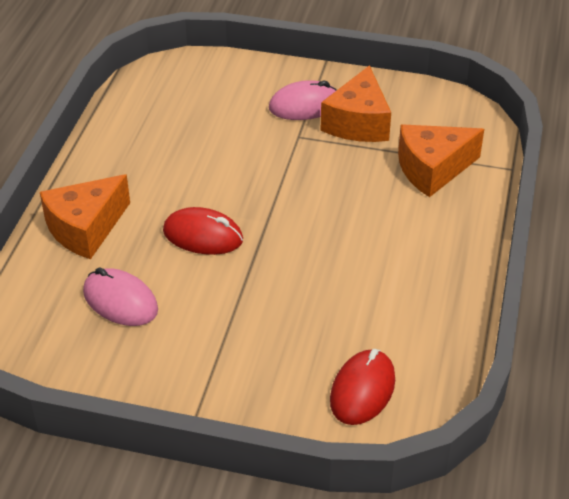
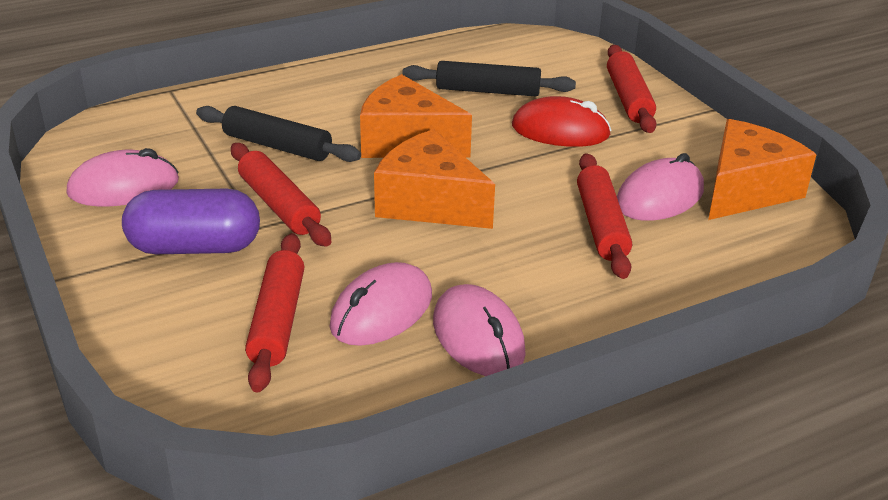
black rolling pin: 0 -> 2
pink mouse: 2 -> 4
purple capsule: 0 -> 1
red mouse: 2 -> 1
red rolling pin: 0 -> 4

